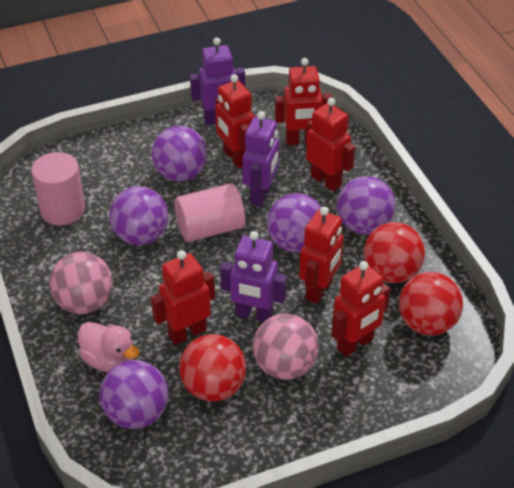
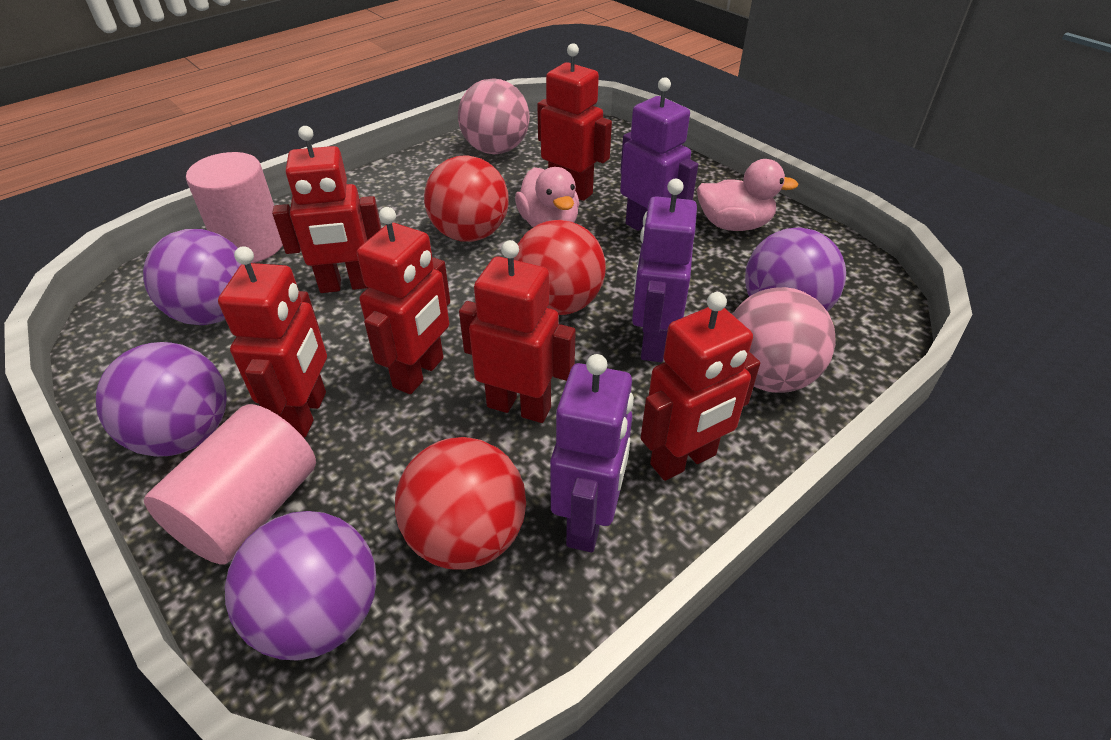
pink duck: 1 -> 2
purple ball: 5 -> 4

